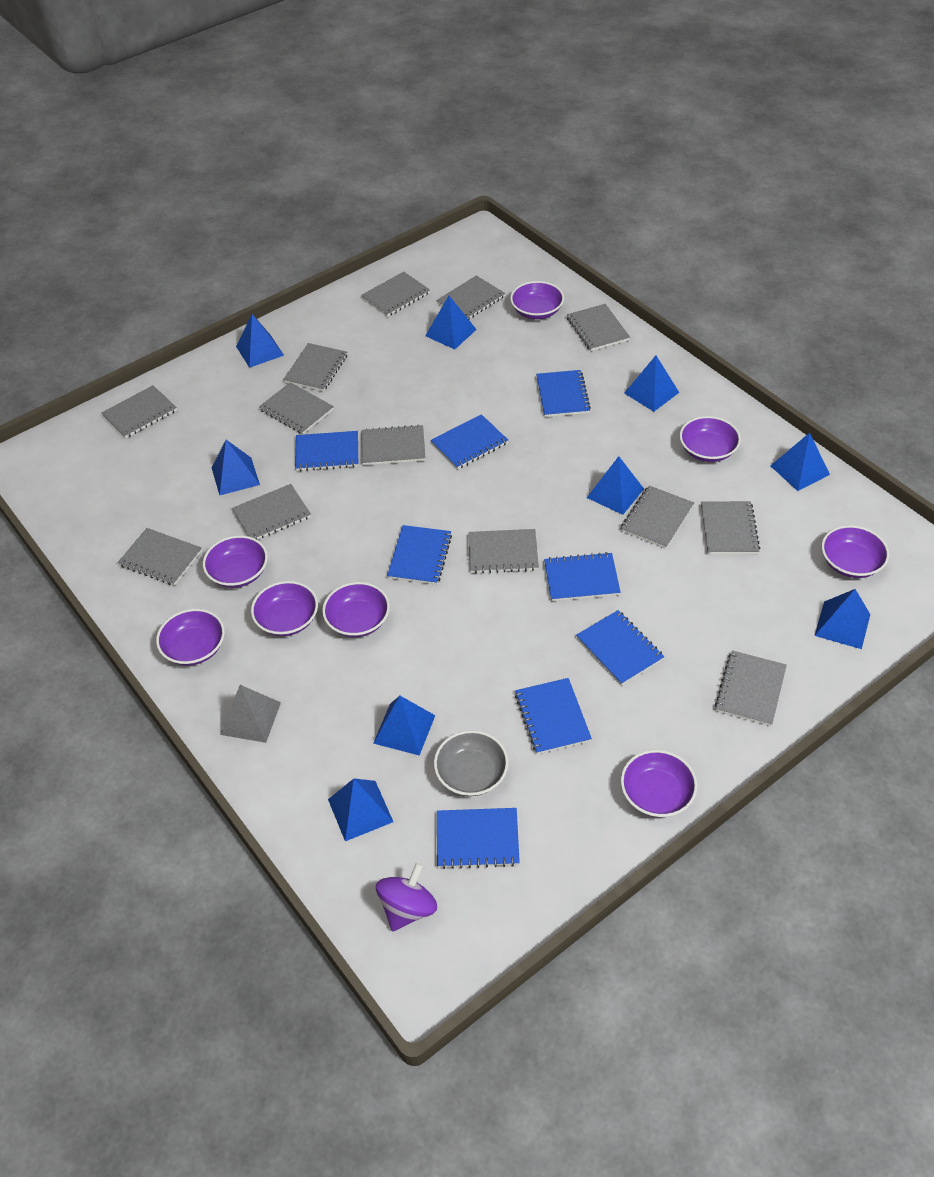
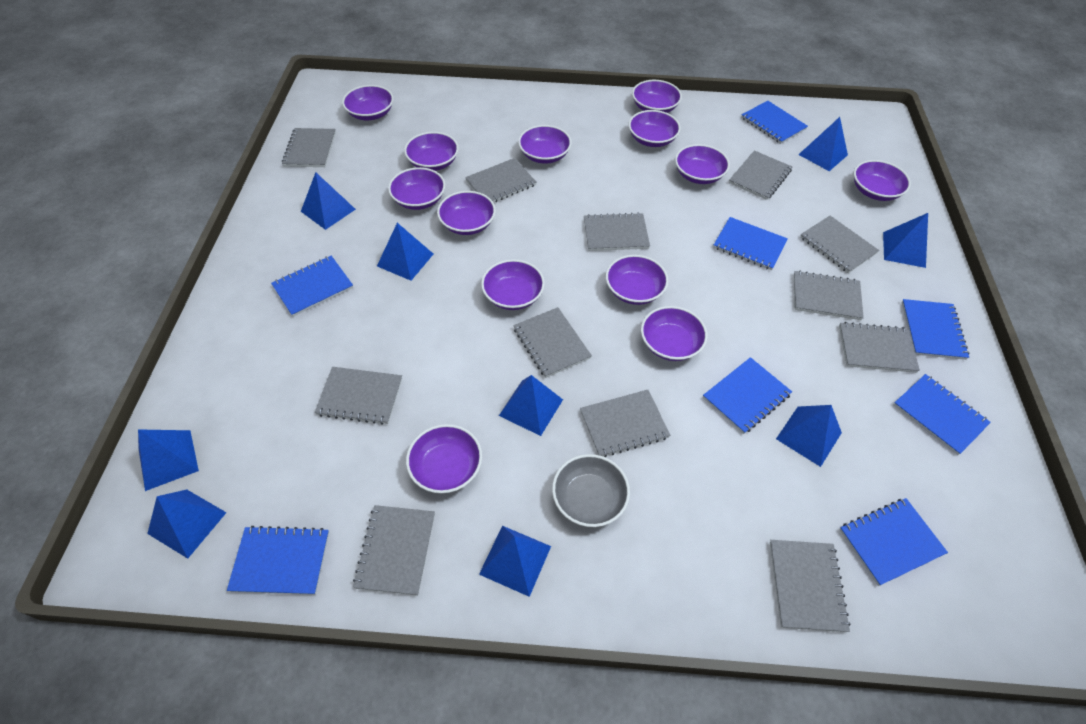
grey notebook: 13 -> 12
grey pyramid: 1 -> 0
purple bowl: 8 -> 13
purple spinning top: 1 -> 0

